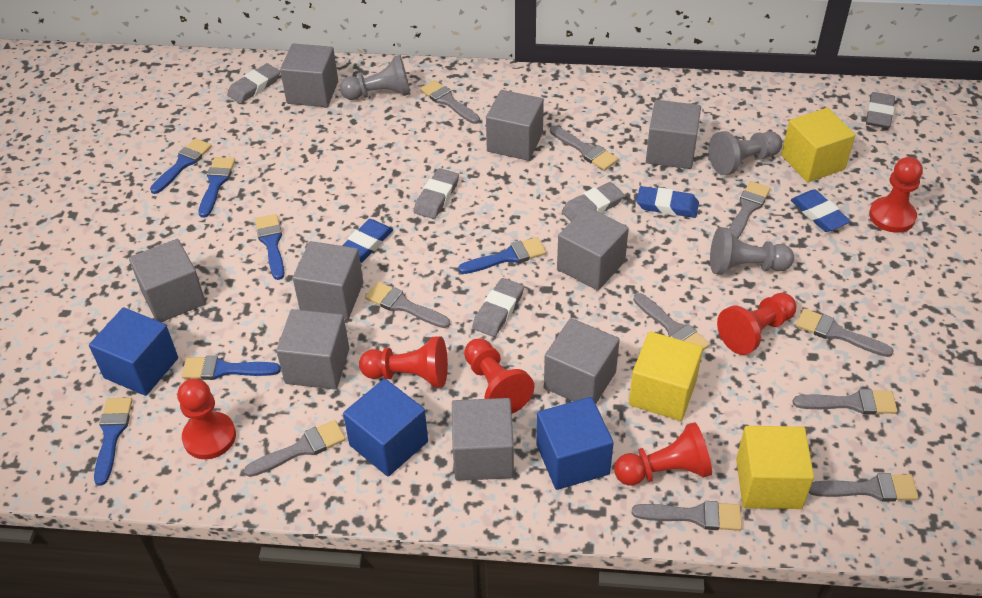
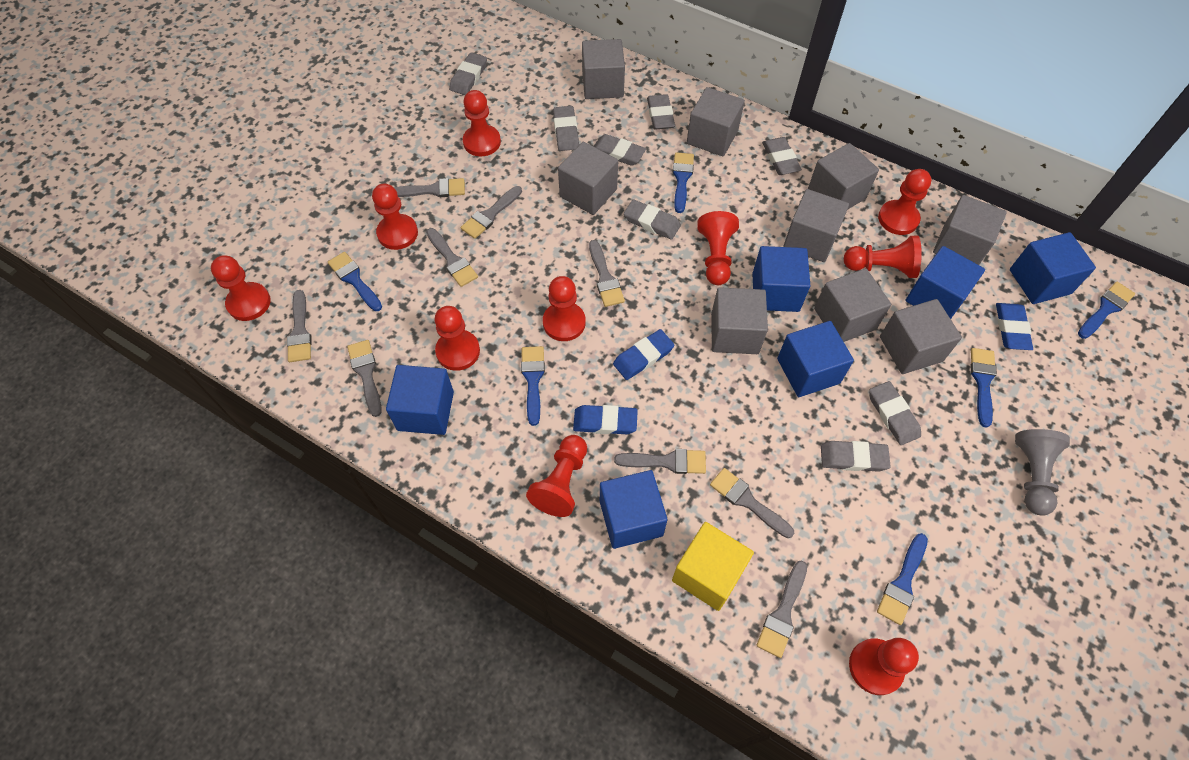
blue cube: 3 -> 6
grey brush: 10 -> 9
grey eraser: 5 -> 8
grey pawn: 3 -> 1
red pawn: 6 -> 10
yellow cube: 3 -> 1

